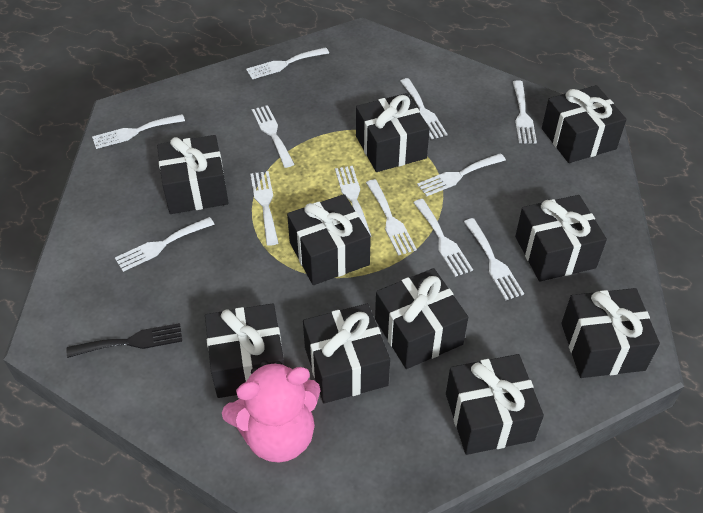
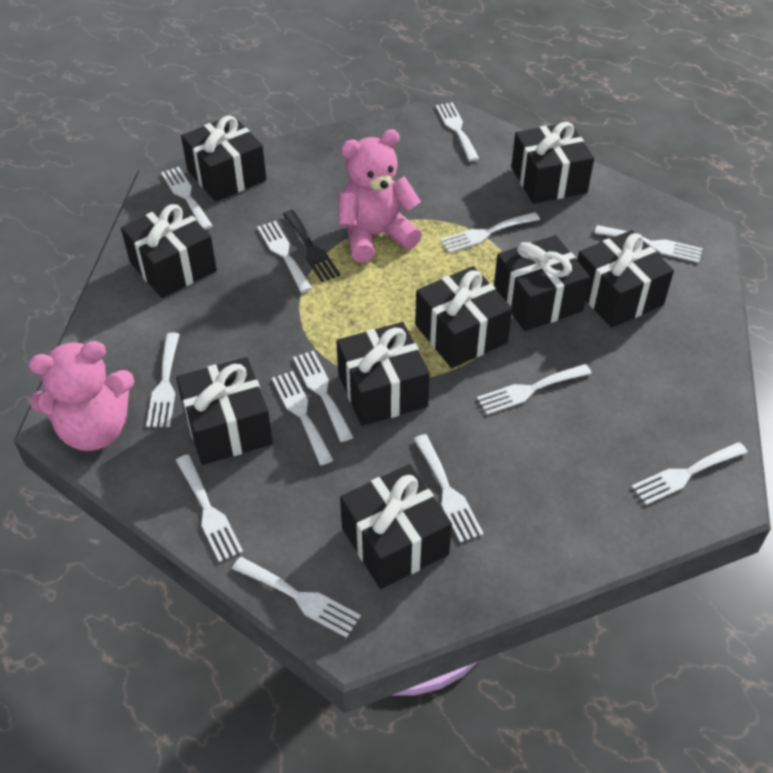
black gift: 10 -> 9
pink teddy bear: 1 -> 2
white fork: 12 -> 13

